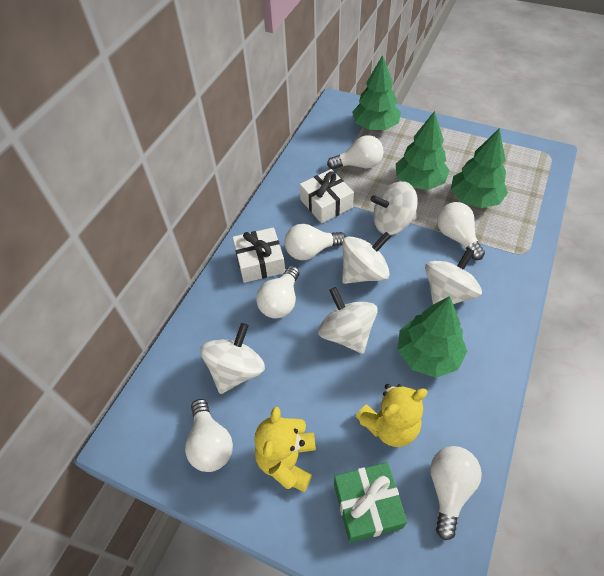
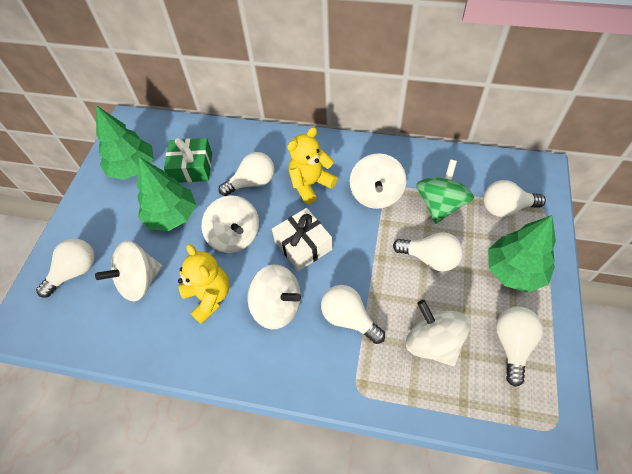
green spinning top: 0 -> 1
green tree: 4 -> 3
white gift: 2 -> 1

